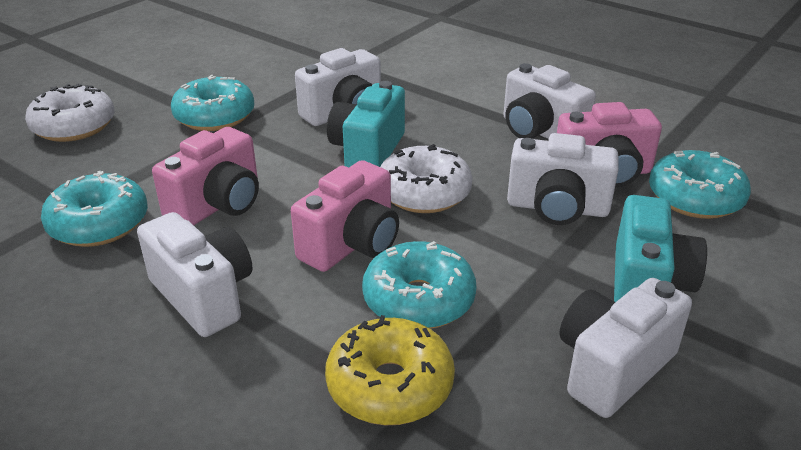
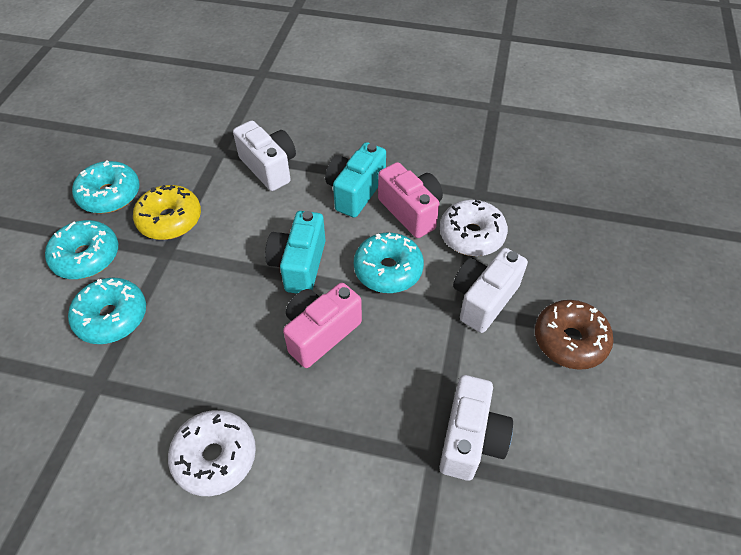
brown donut: 0 -> 1
pink camera: 3 -> 2
white camera: 5 -> 3

